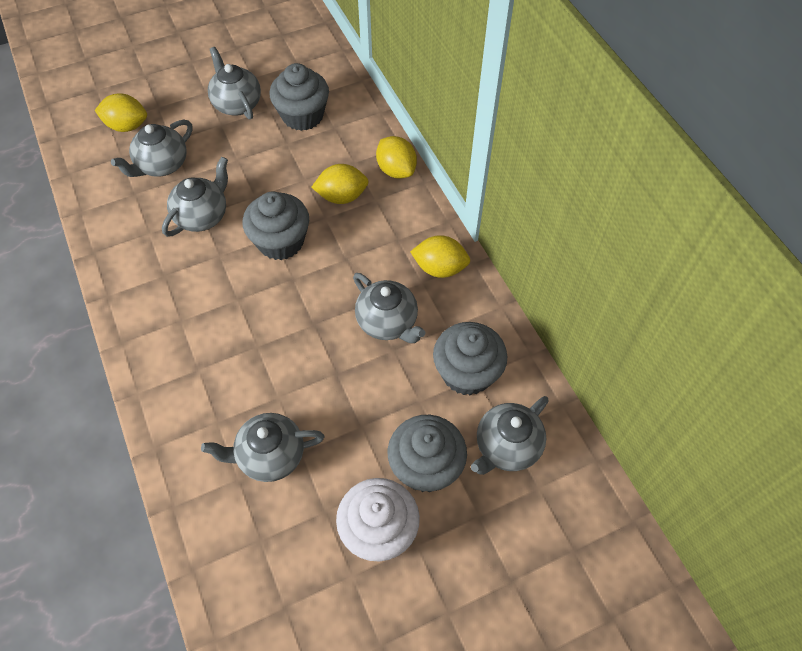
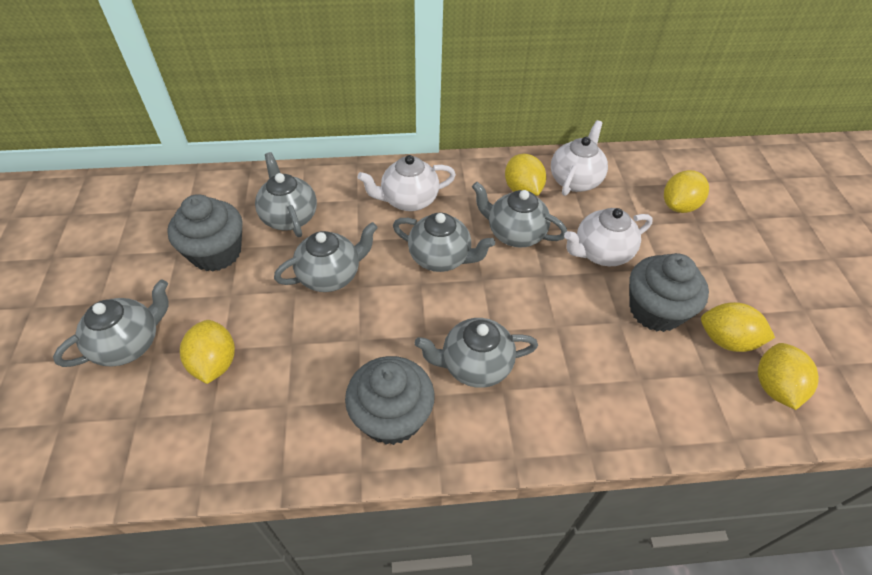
grey cupcake: 4 -> 3
white cupcake: 1 -> 0
white teapot: 0 -> 3
yellow lemon: 4 -> 5

